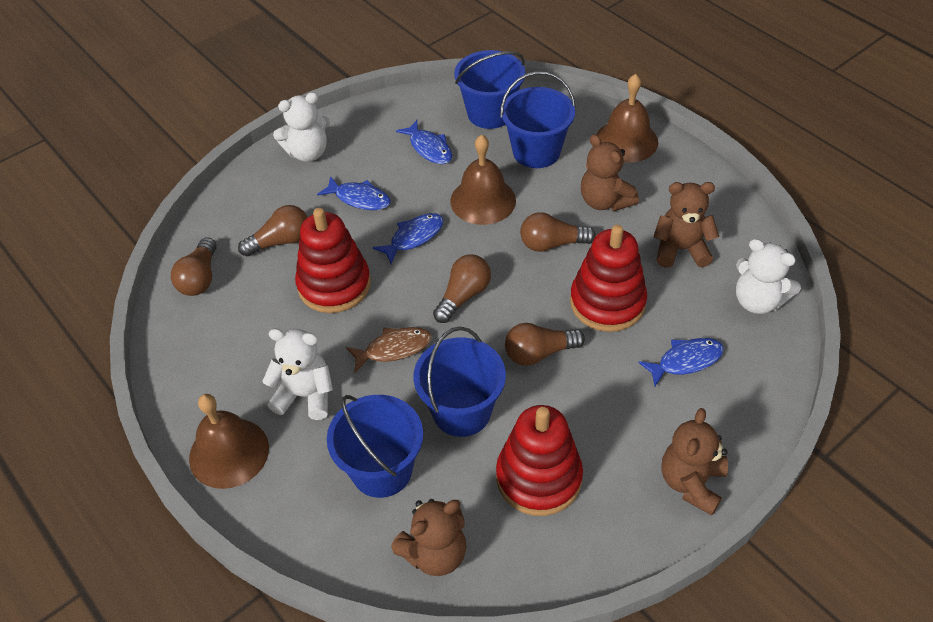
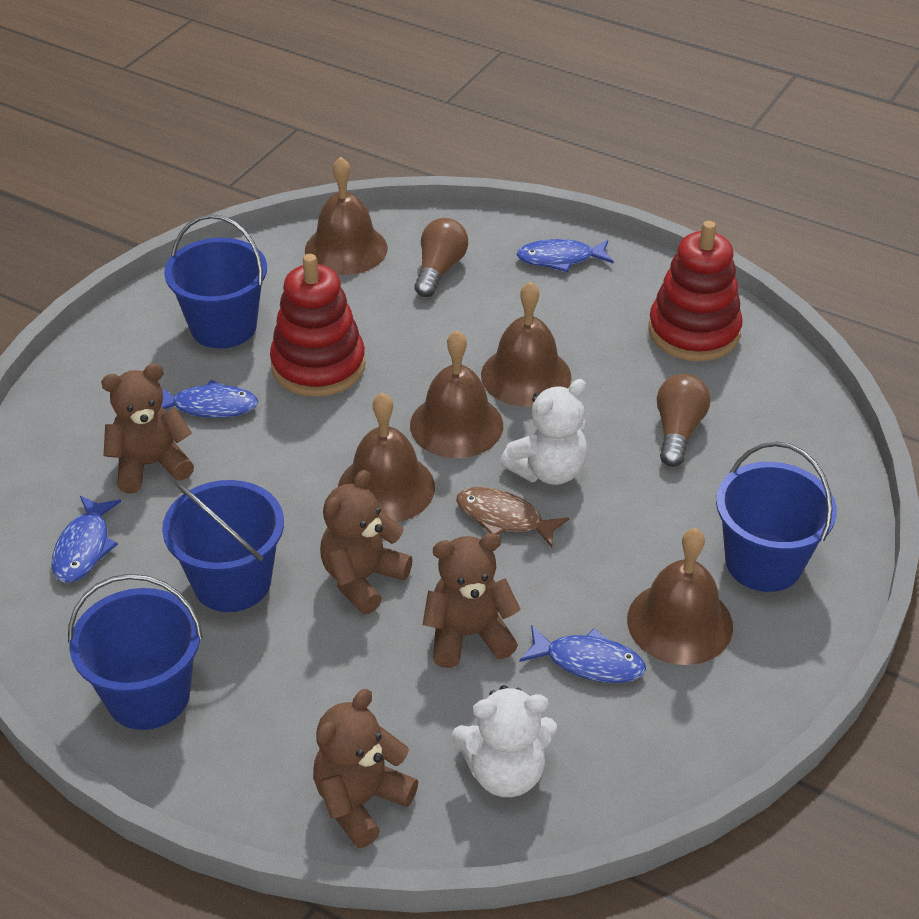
brown bell: 3 -> 5
brown light bulb: 5 -> 2
red stacking toy: 3 -> 2
white teddy bear: 3 -> 2

